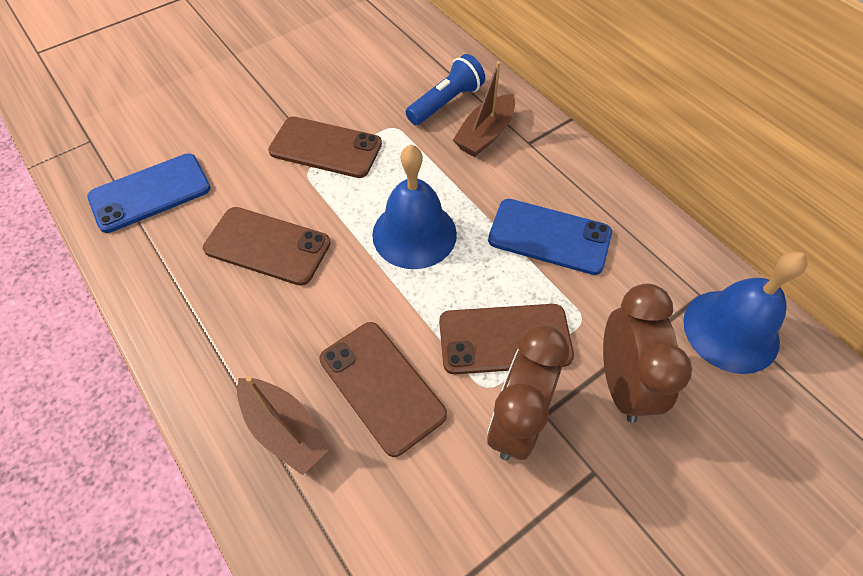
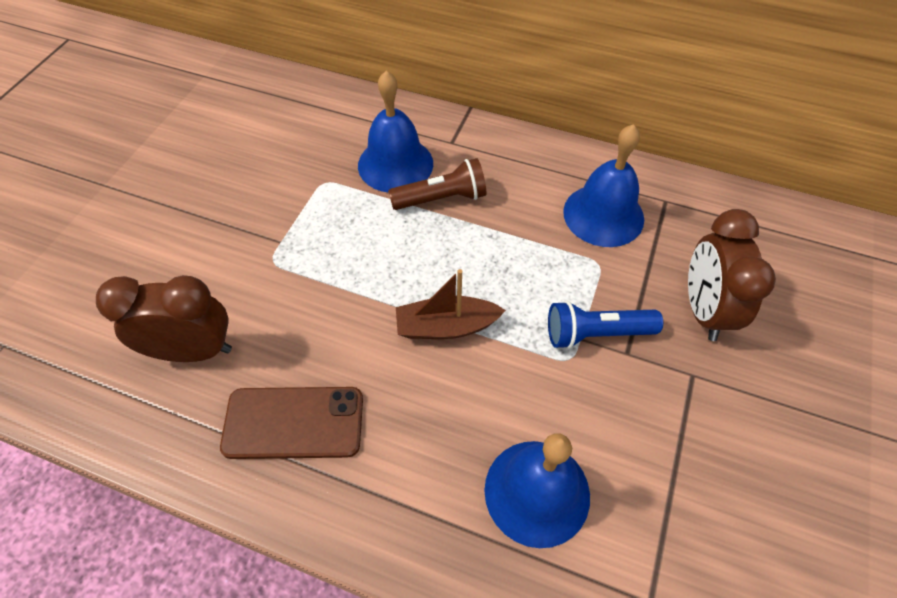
blue bell: 2 -> 3
blue phone: 2 -> 0
brown boat: 2 -> 1
brown flashlight: 0 -> 1
brown phone: 4 -> 1

